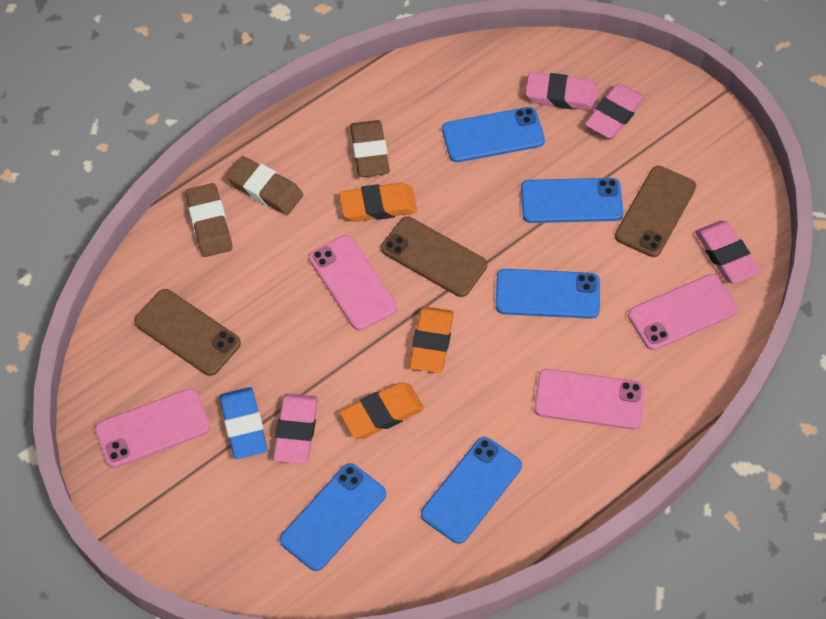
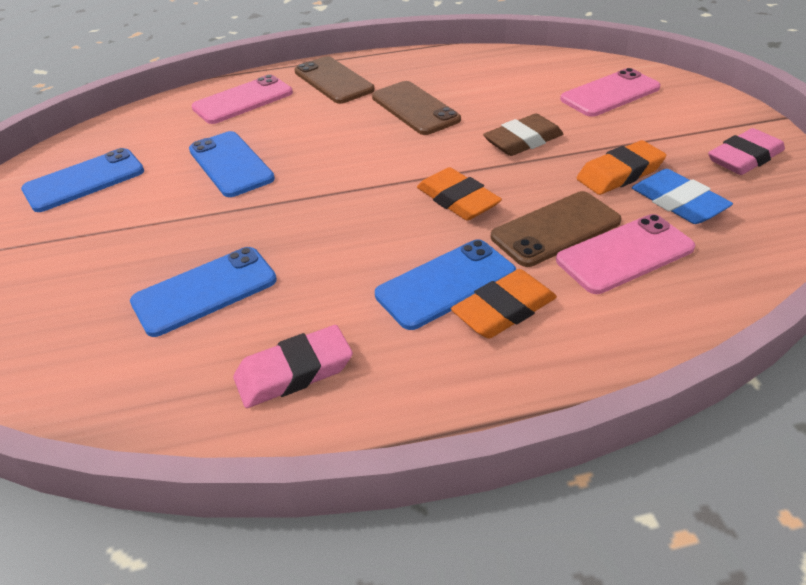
blue phone: 5 -> 4
brown eraser: 3 -> 1
pink eraser: 4 -> 2
pink phone: 4 -> 3

